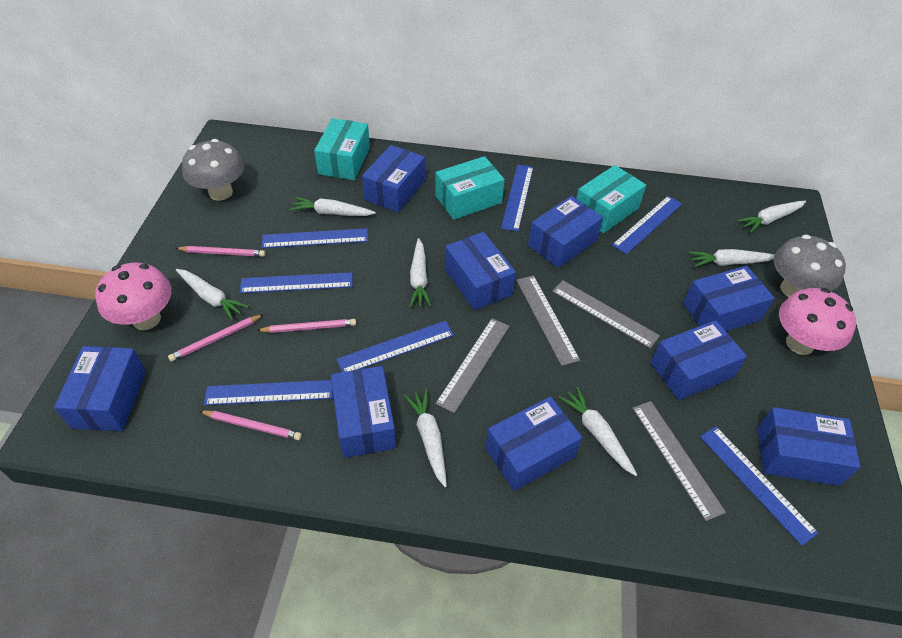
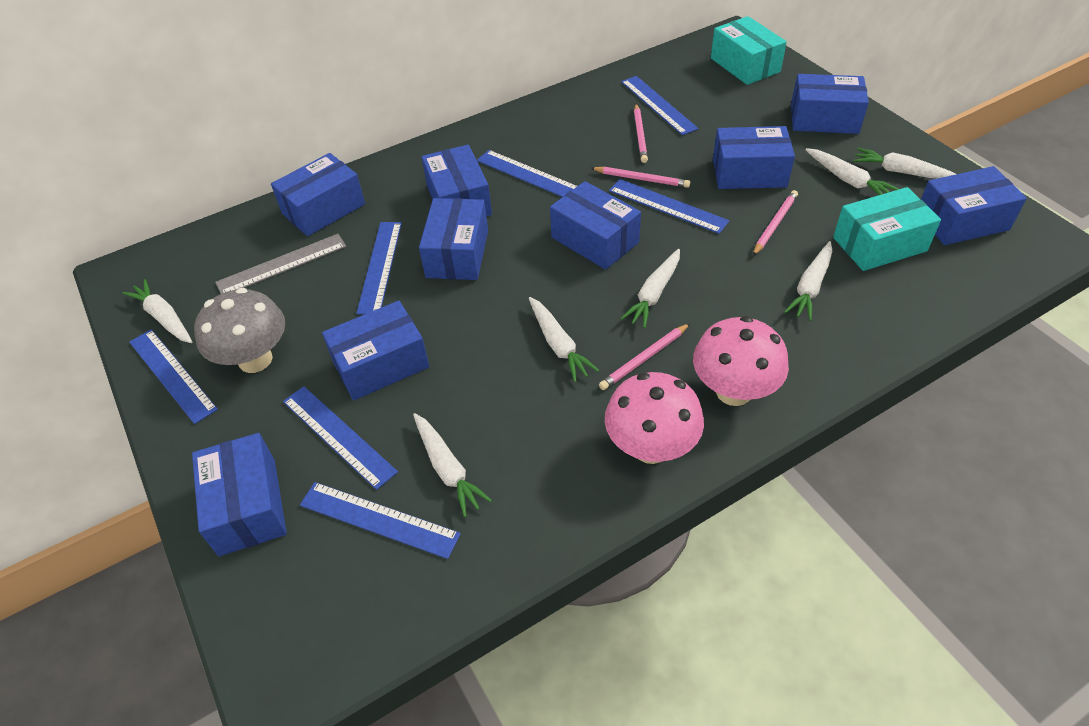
grey mushroom: 2 -> 1
grey ruler: 4 -> 1
turquoise box: 3 -> 2

